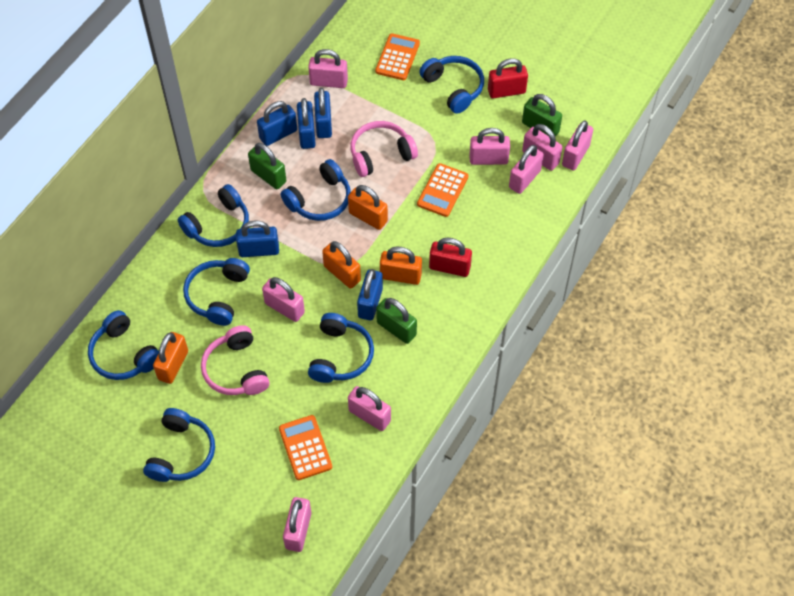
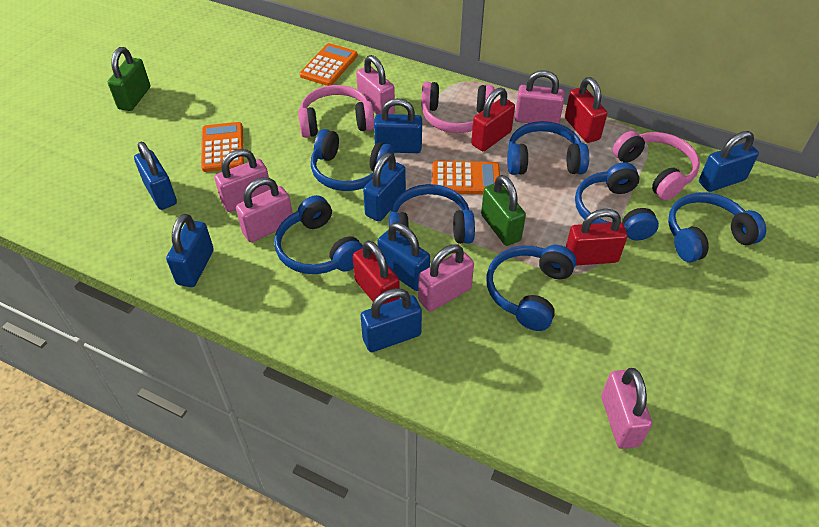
blue padlock: 5 -> 7
green padlock: 3 -> 2
orange padlock: 4 -> 0
pink headphones: 2 -> 3
pink padlock: 8 -> 6
red padlock: 2 -> 4

